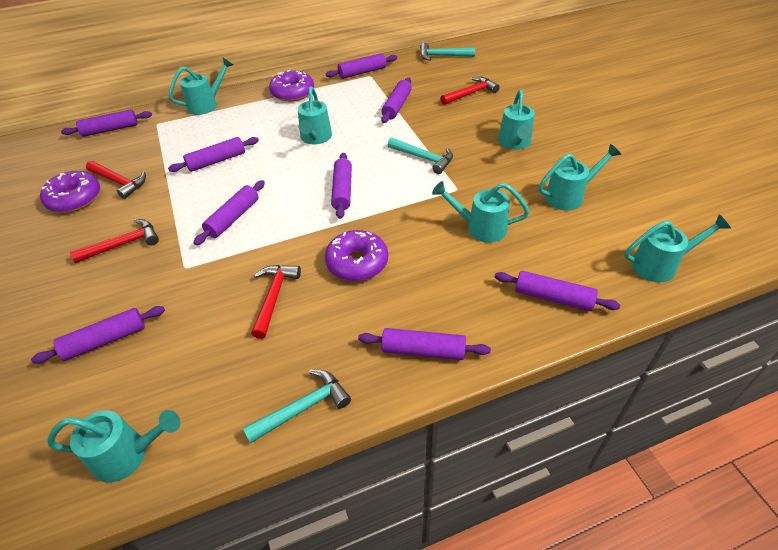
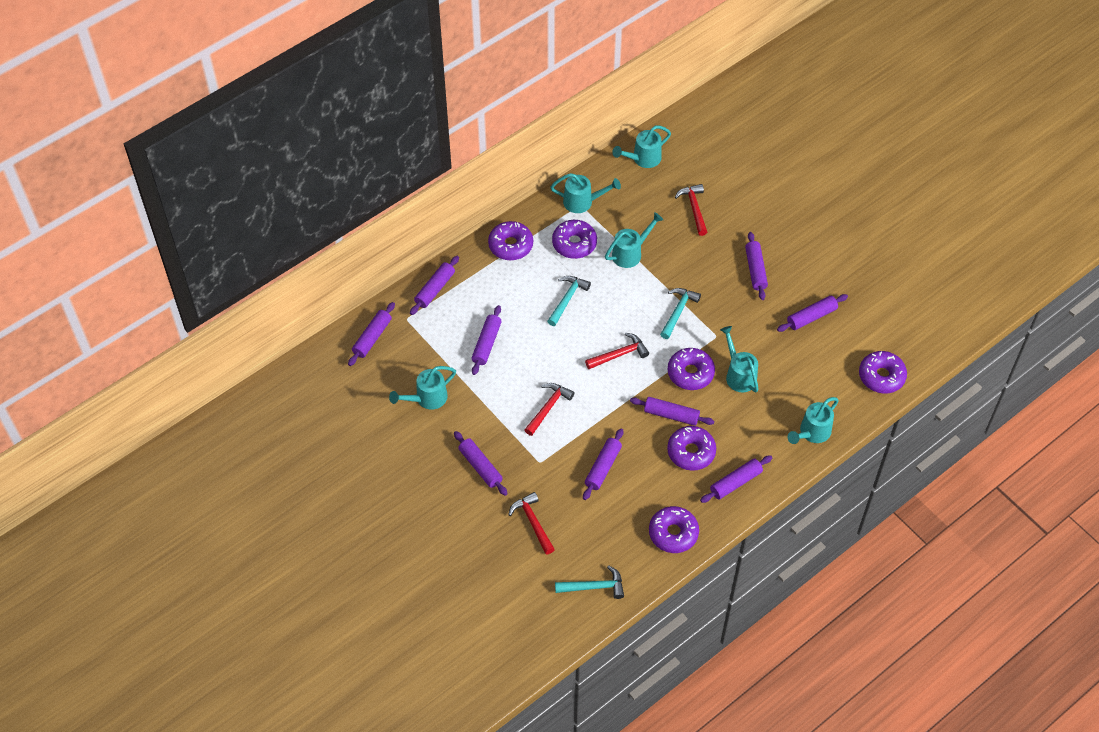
purple donut: 3 -> 6
turquoise watering can: 7 -> 6

